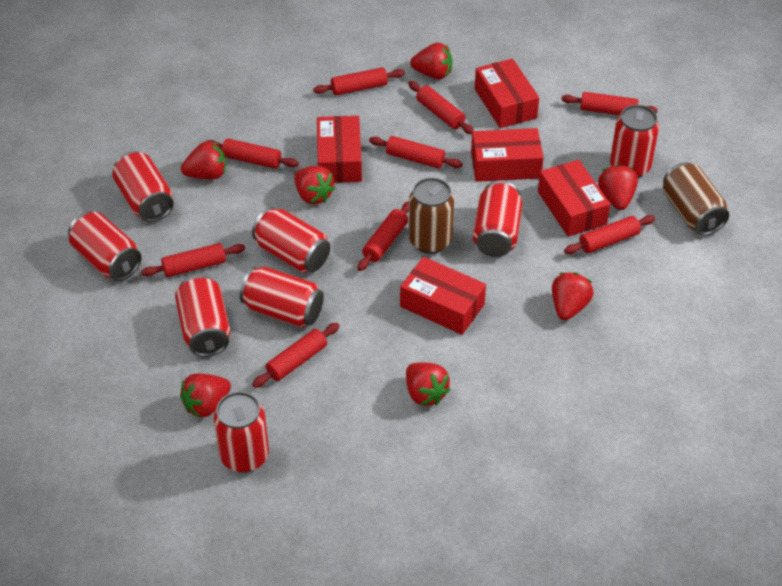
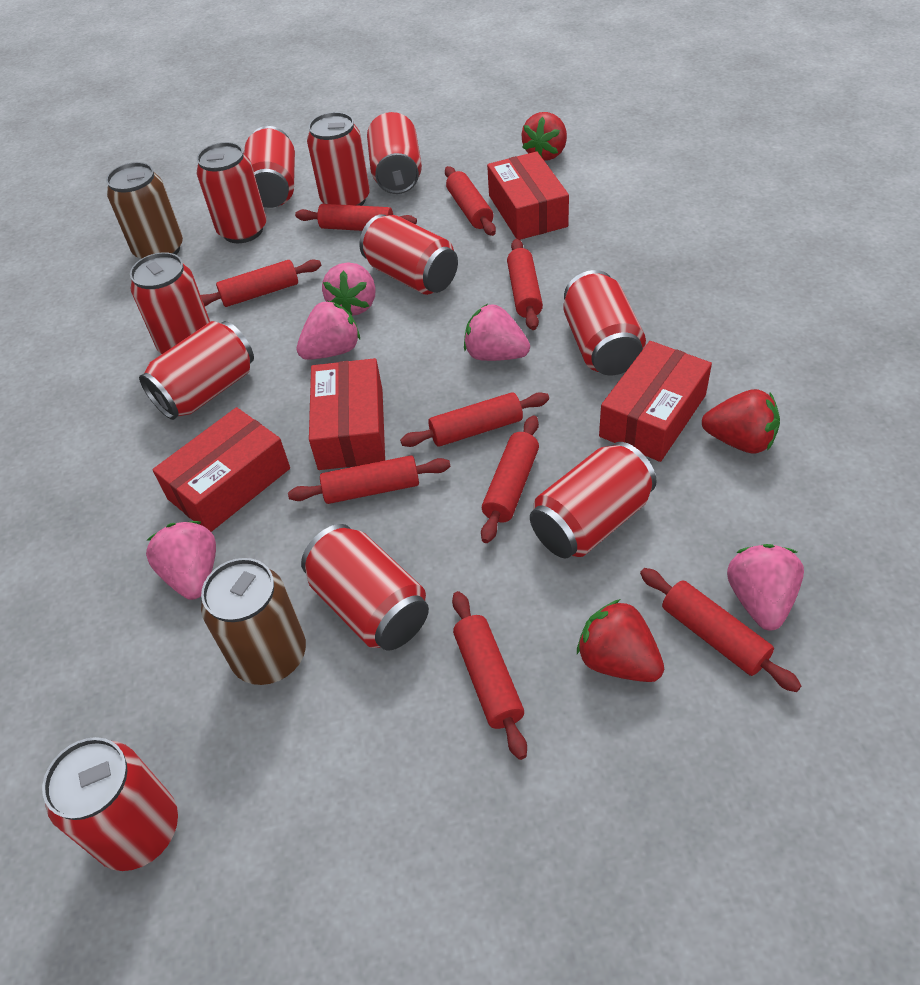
pink strawberry: 0 -> 5
red box: 5 -> 4
red can: 8 -> 11
red strawberry: 7 -> 3

